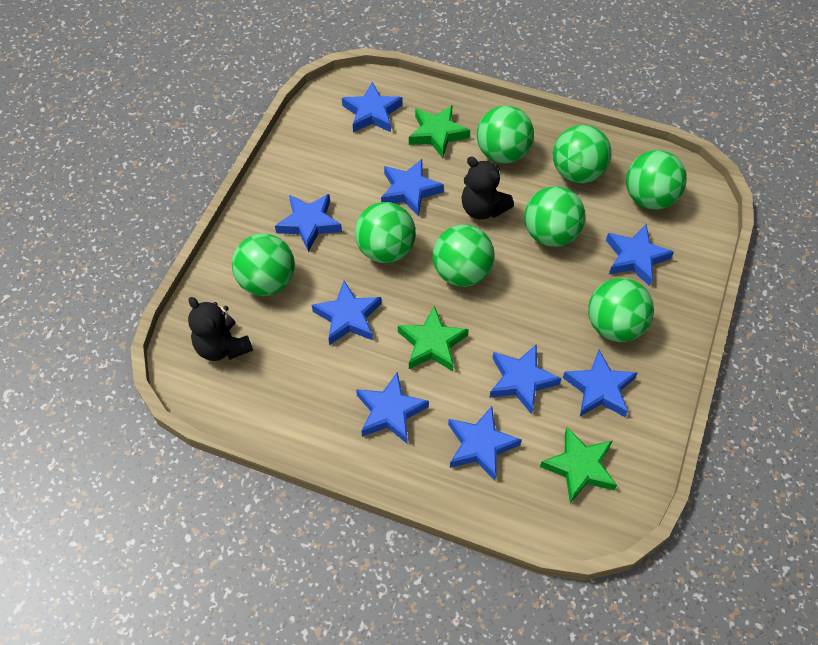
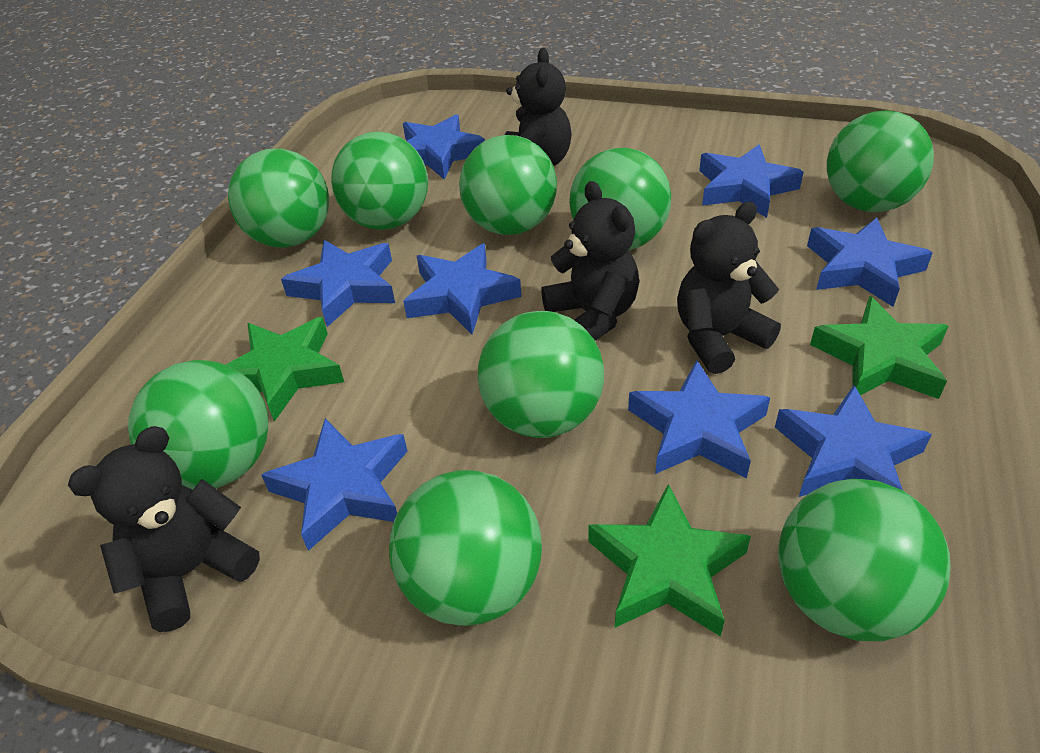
black teddy bear: 2 -> 4
blue star: 9 -> 8
green ball: 8 -> 9

